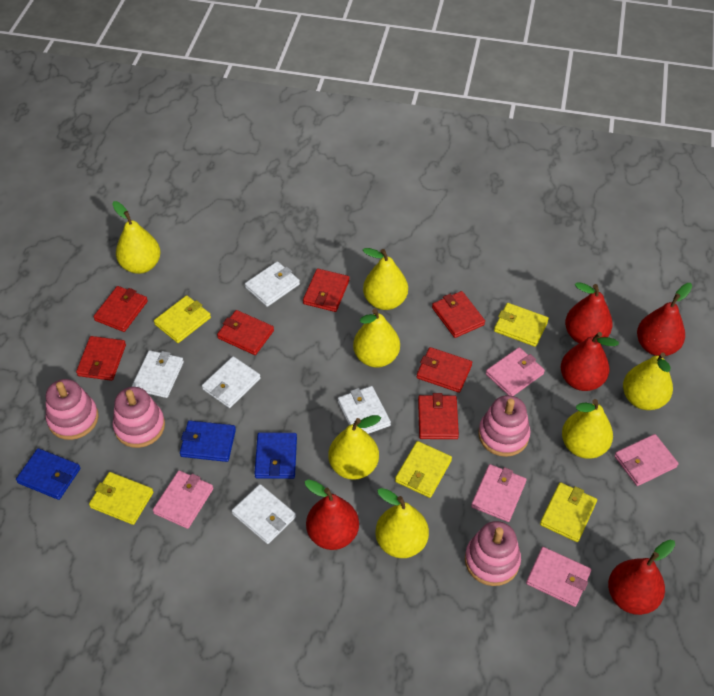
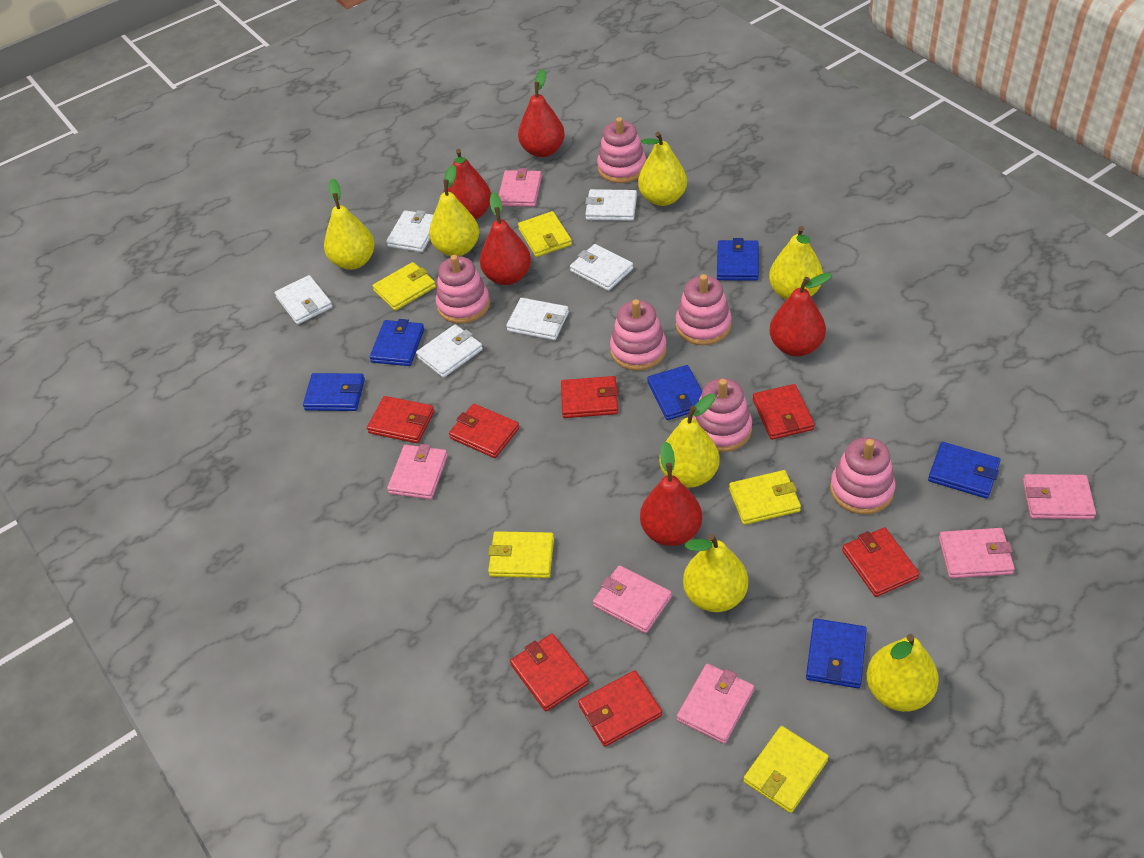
blue wallet: 3 -> 6
pink stacking toy: 4 -> 6
pink wallet: 5 -> 6
white wallet: 5 -> 6

